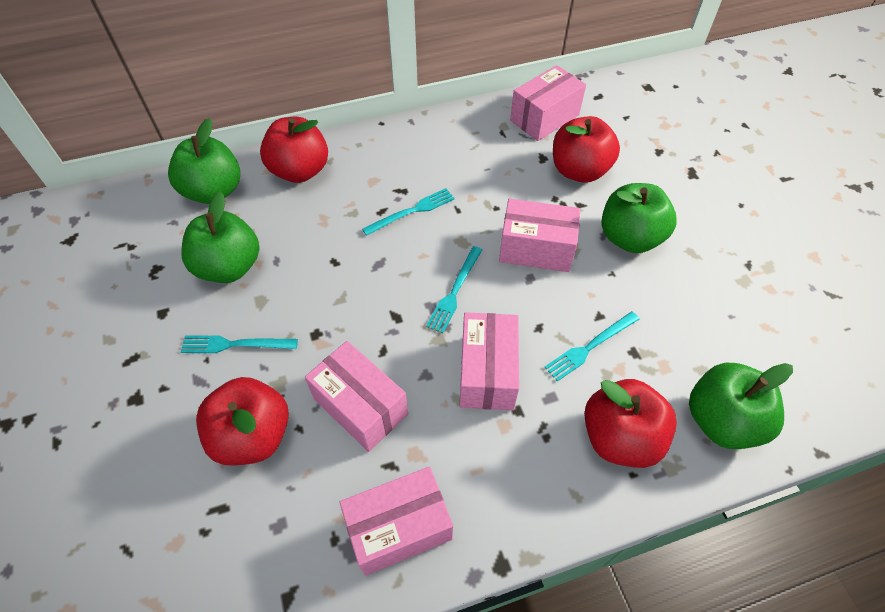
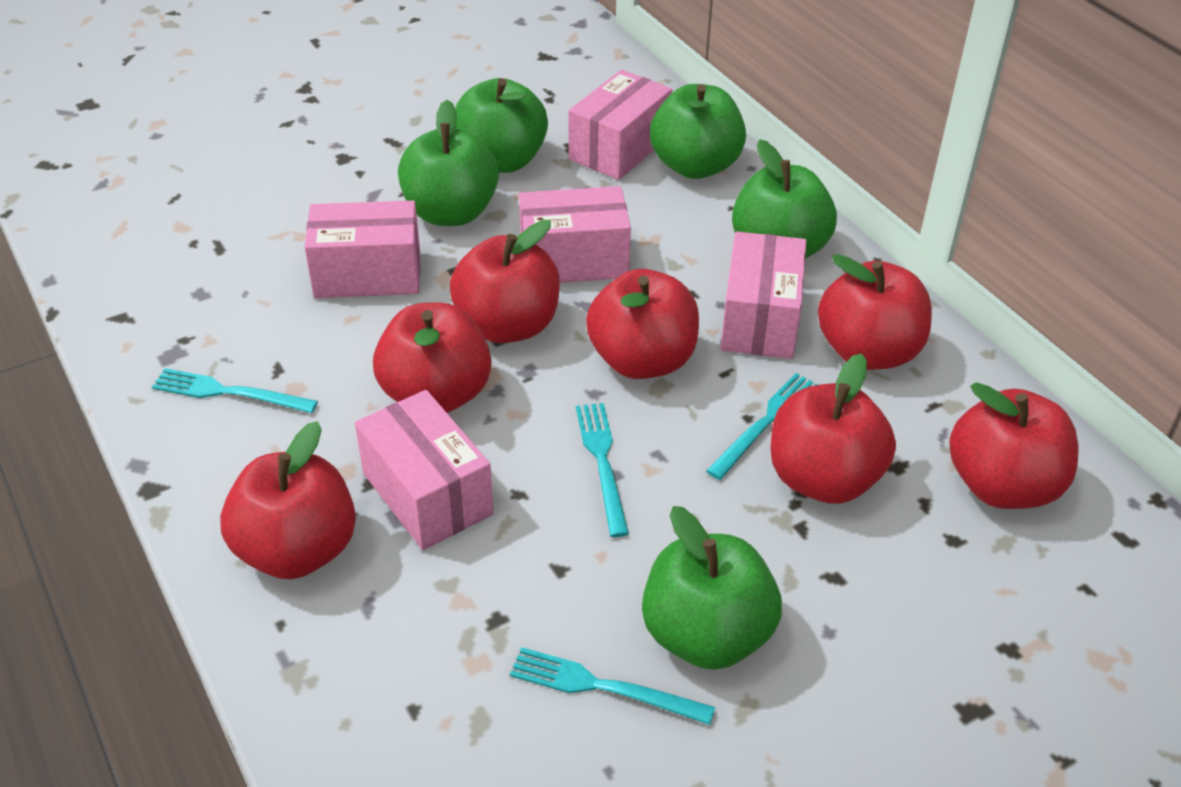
green apple: 4 -> 5
red apple: 4 -> 7

